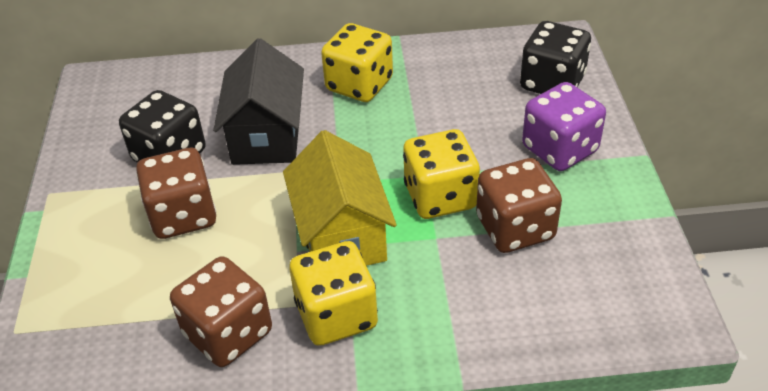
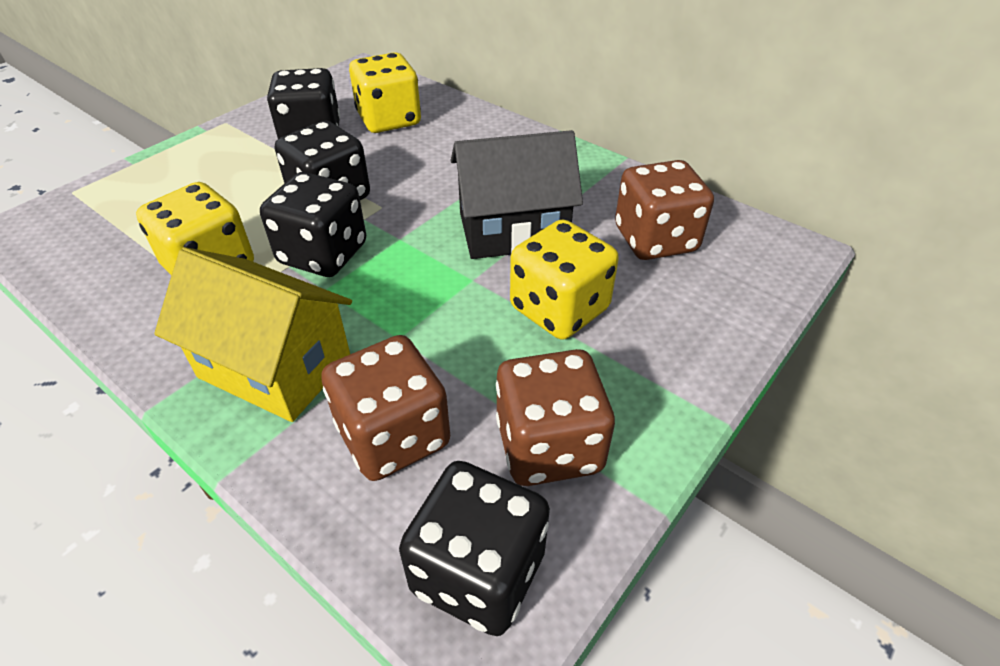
black dice: 2 -> 4
purple dice: 1 -> 0

